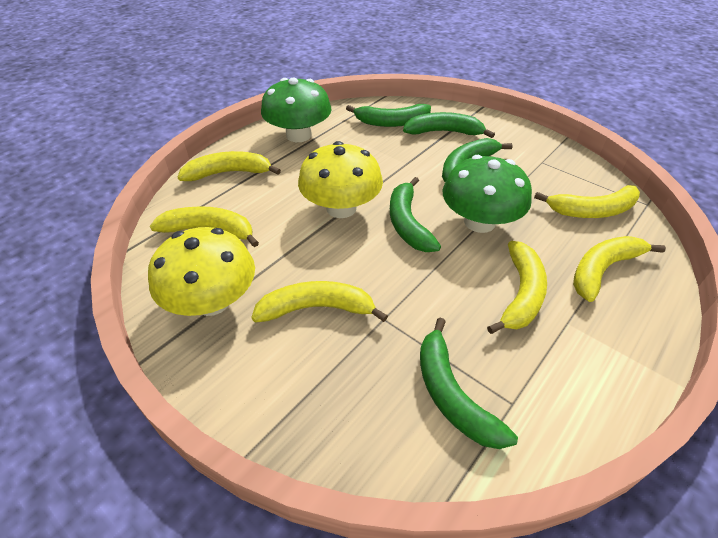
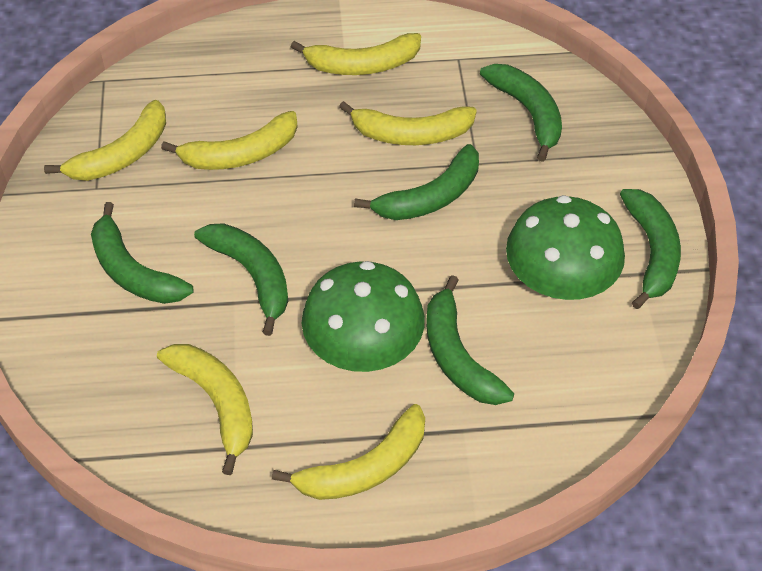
green banana: 5 -> 6
yellow mushroom: 2 -> 0

